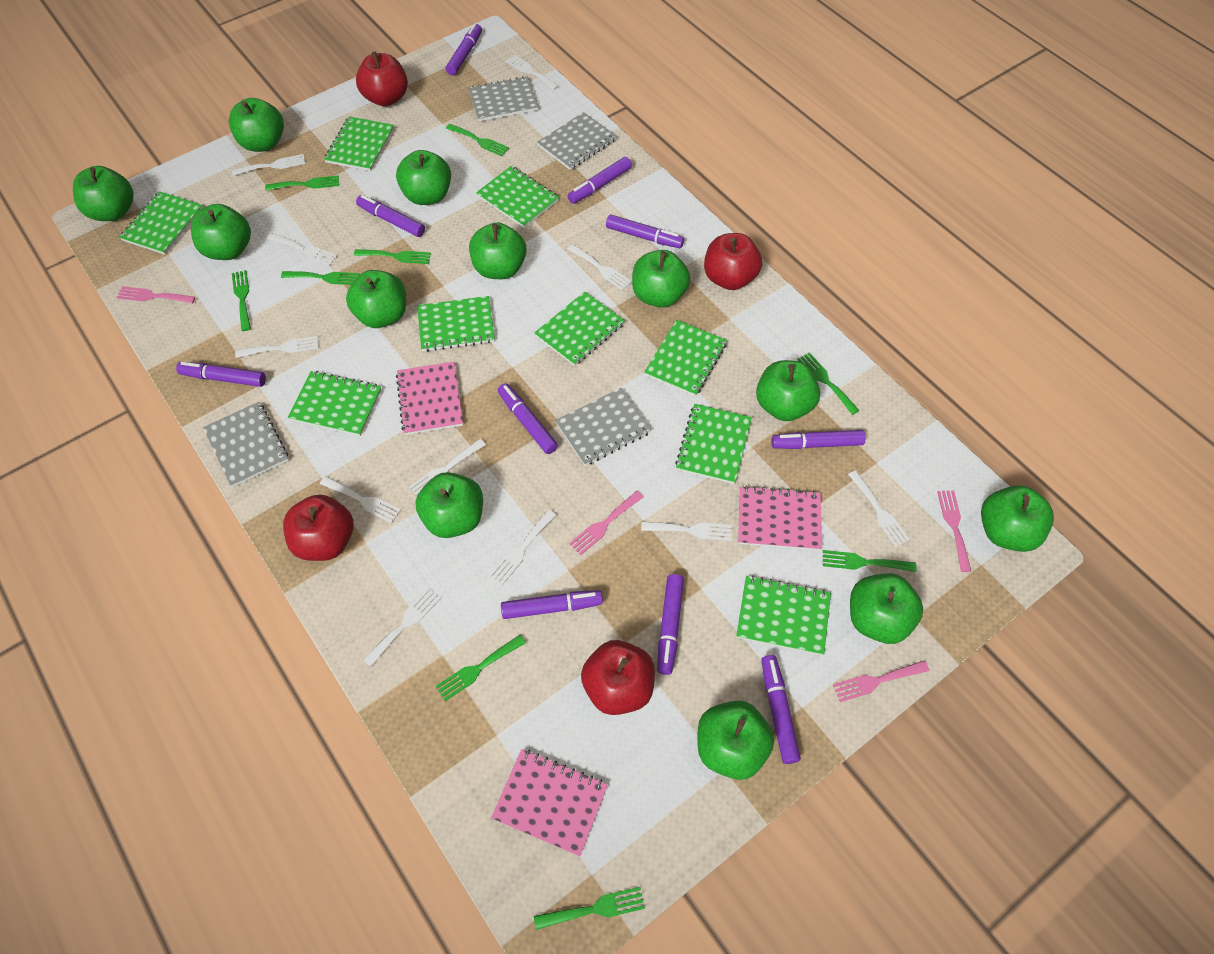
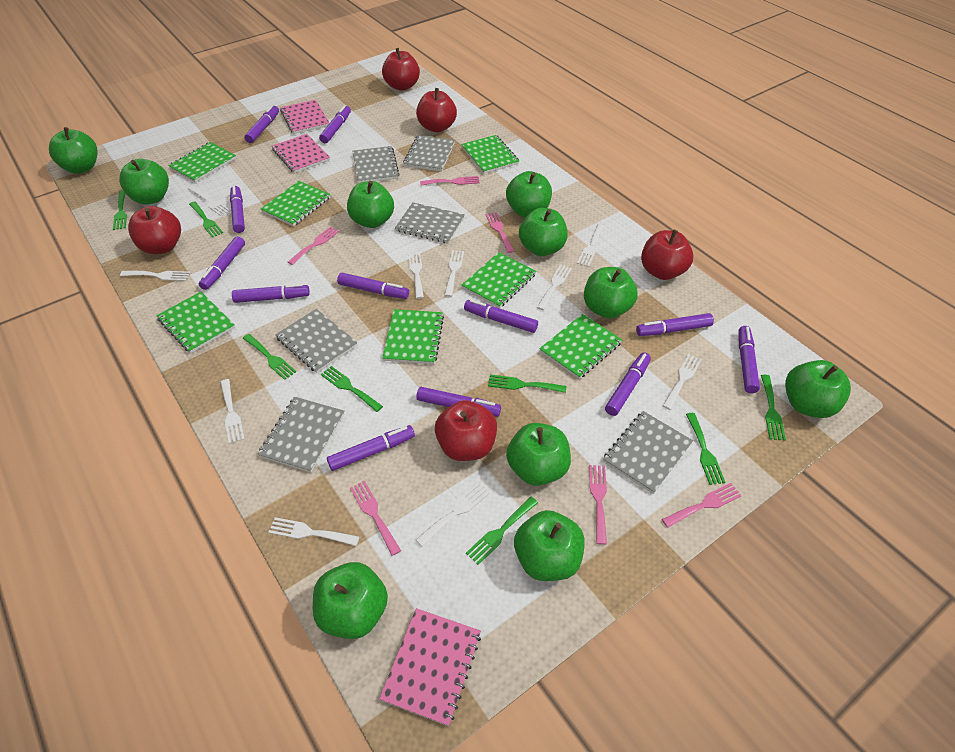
green apple: 12 -> 10
green fork: 9 -> 8
green notebook: 9 -> 7
grey notebook: 4 -> 6
pink fork: 4 -> 6
purple marker: 10 -> 12
red apple: 4 -> 5
white fork: 11 -> 10

